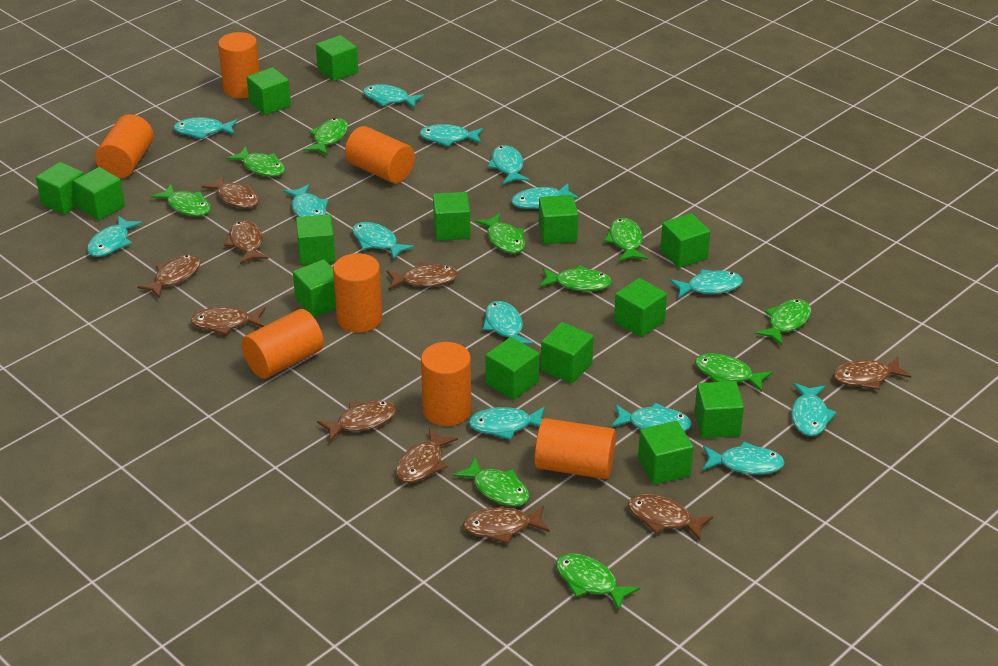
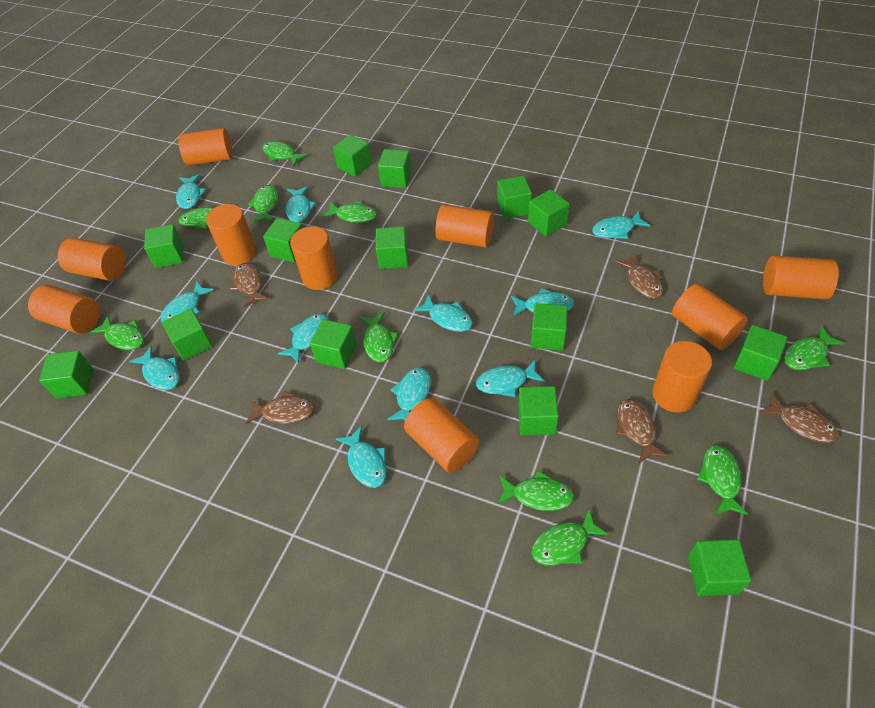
brown fish: 10 -> 5
orange cylinder: 7 -> 10
turquoise fish: 14 -> 11

